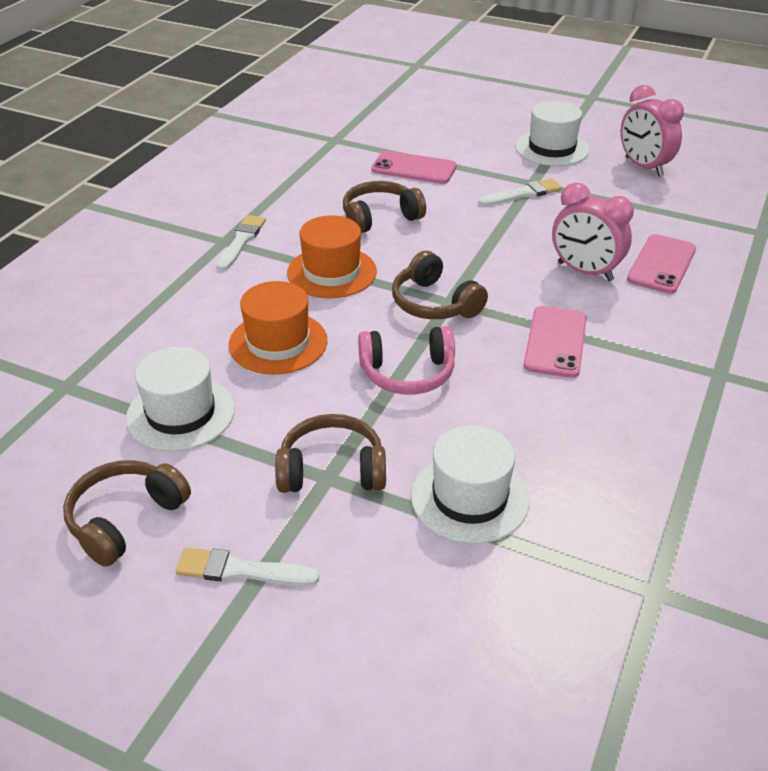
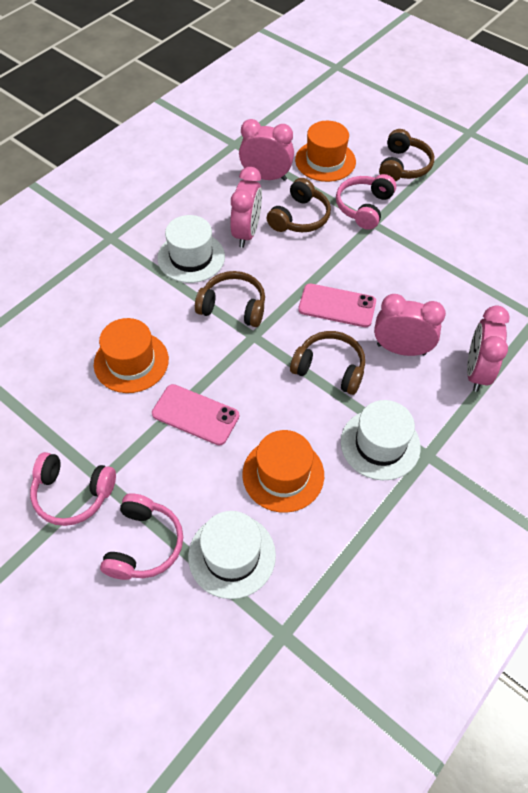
orange hat: 2 -> 3
pink clock: 2 -> 4
pink headphones: 1 -> 3
pink phone: 3 -> 2
white brush: 3 -> 0

